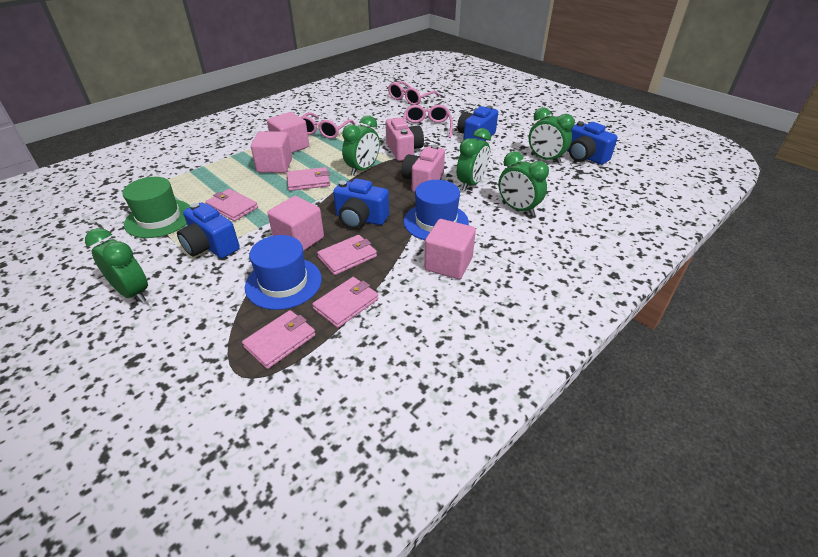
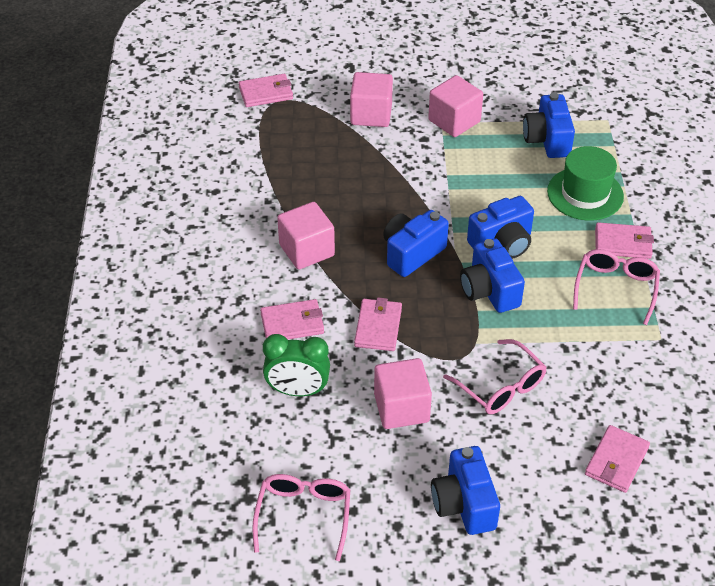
blue camera: 4 -> 5
blue hat: 2 -> 0
green clock: 5 -> 1
pink camera: 2 -> 0

